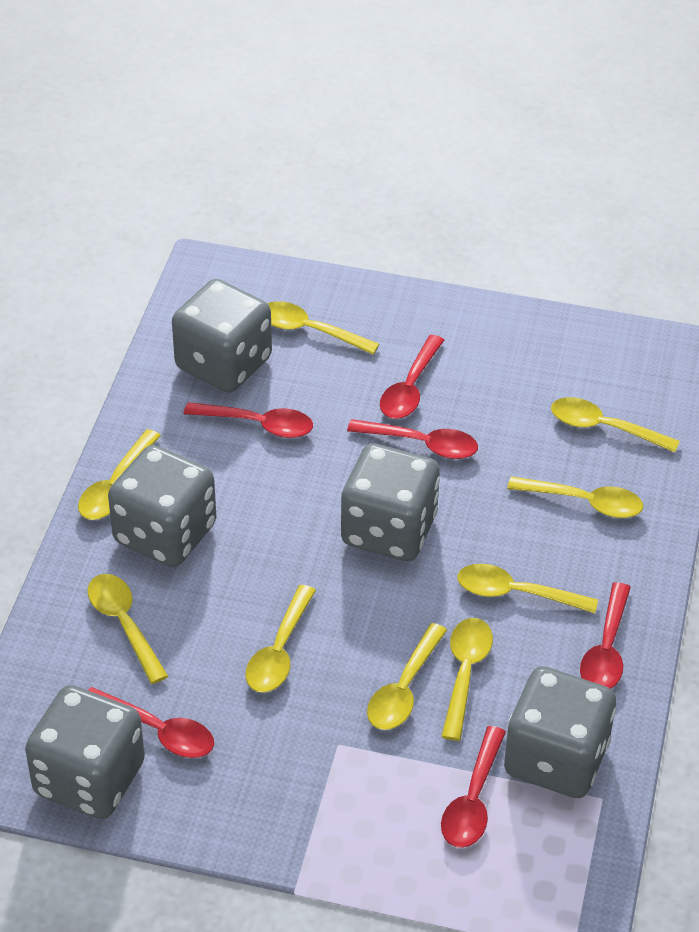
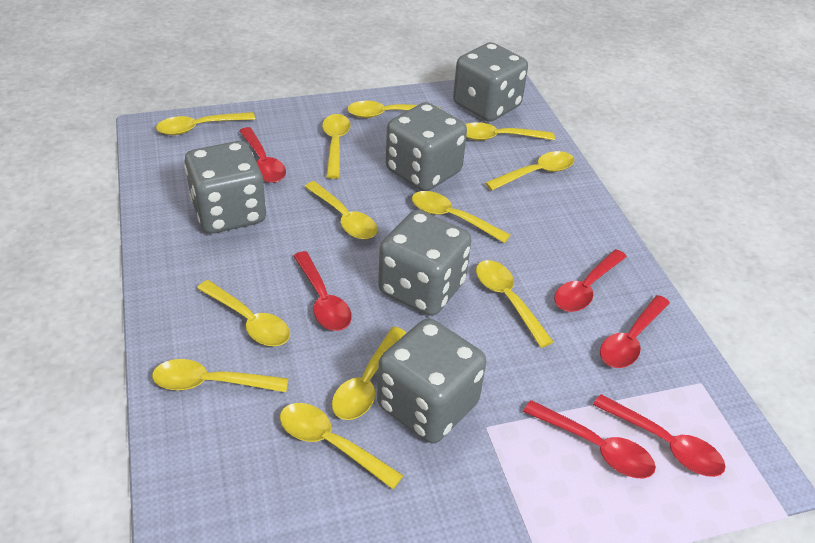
yellow spoon: 9 -> 12

